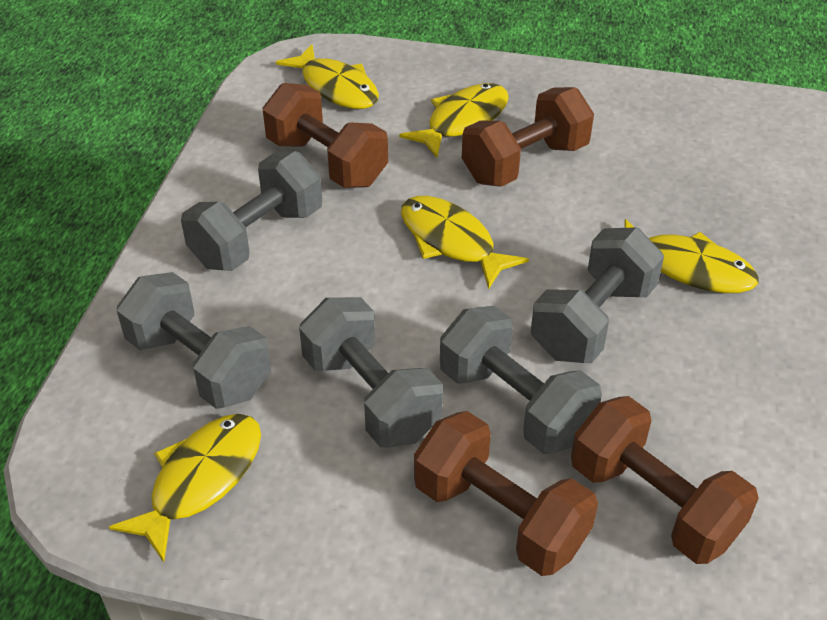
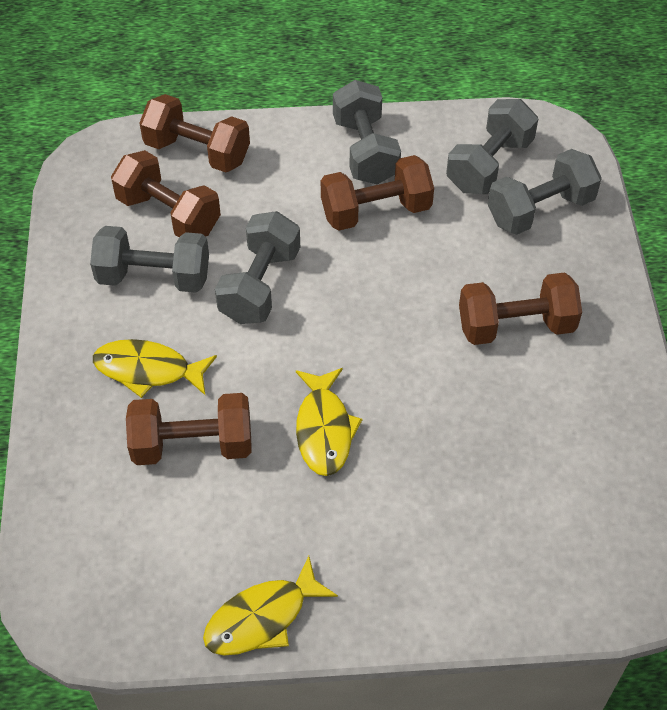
brown dumbbell: 4 -> 5
yellow fish: 5 -> 3

